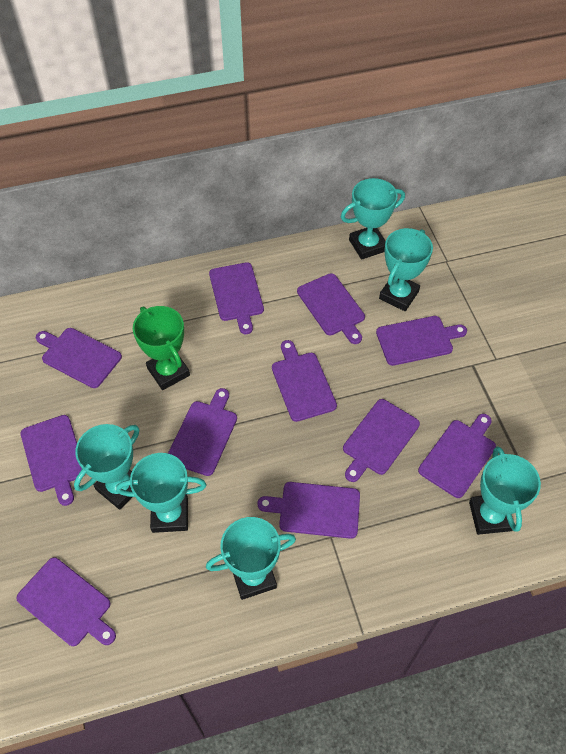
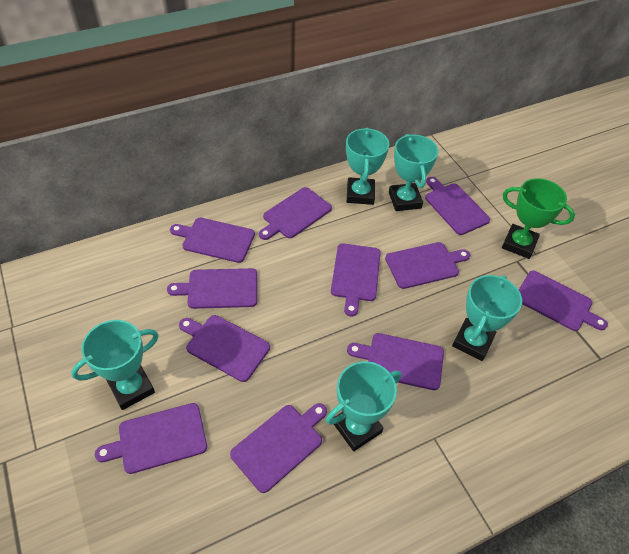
turquoise trophy: 6 -> 5

